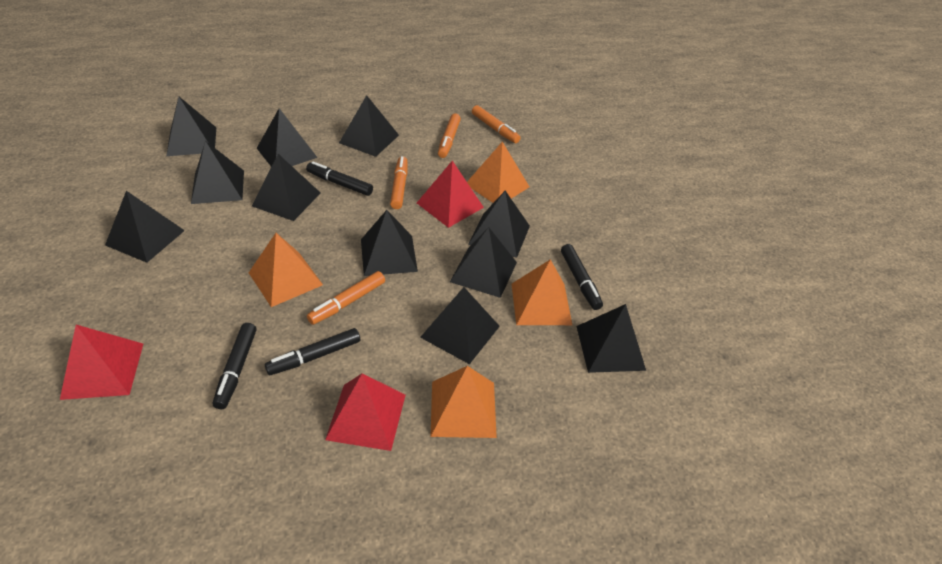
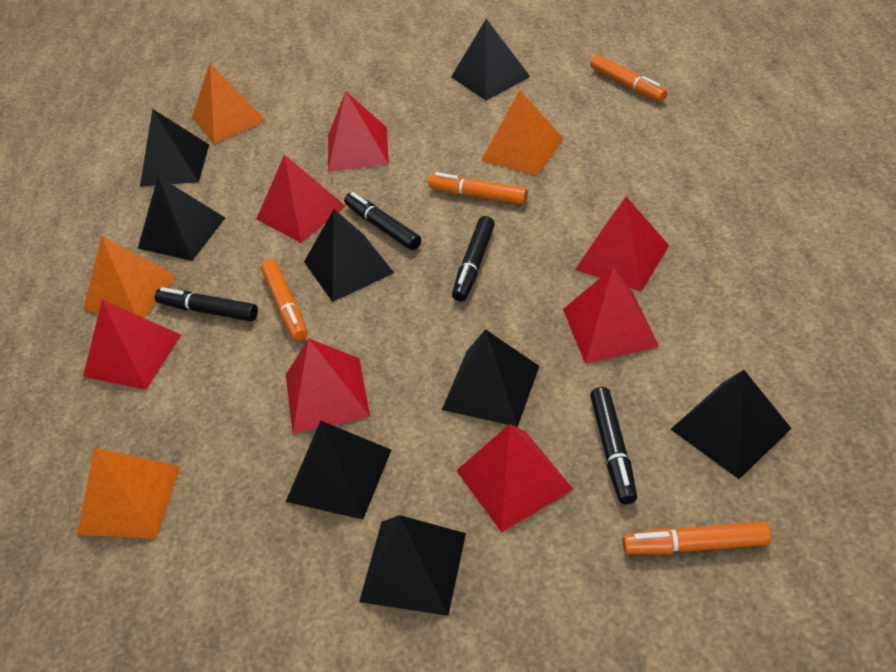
black pyramid: 11 -> 8
red pyramid: 3 -> 7

